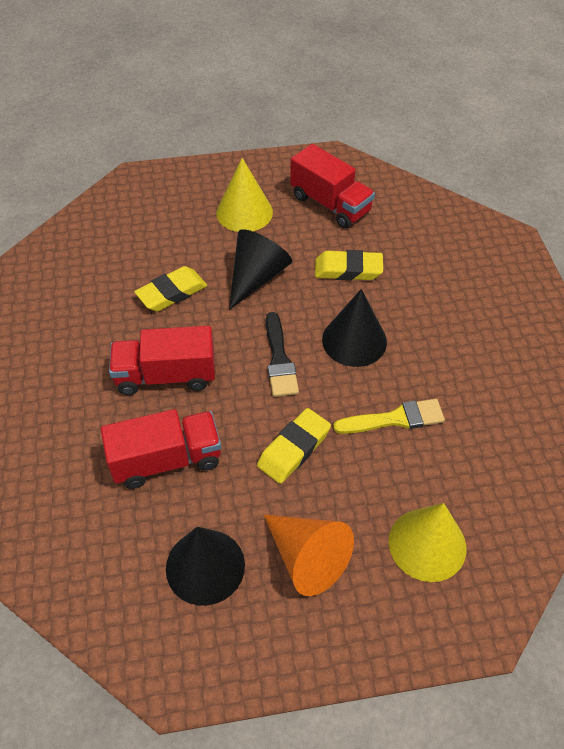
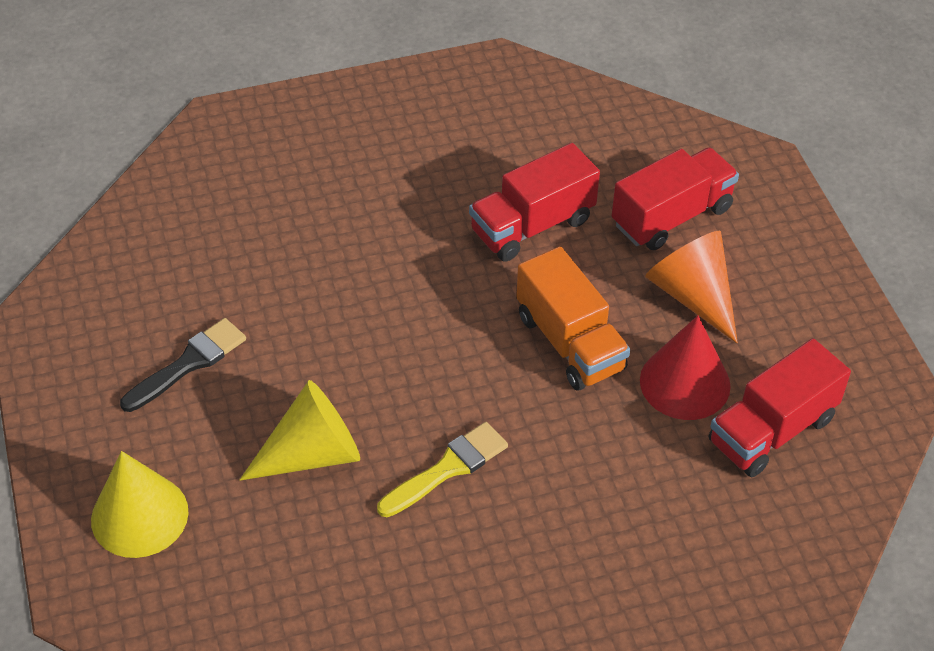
black cone: 3 -> 0
orange truck: 0 -> 1
red cone: 0 -> 1
yellow eraser: 3 -> 0

